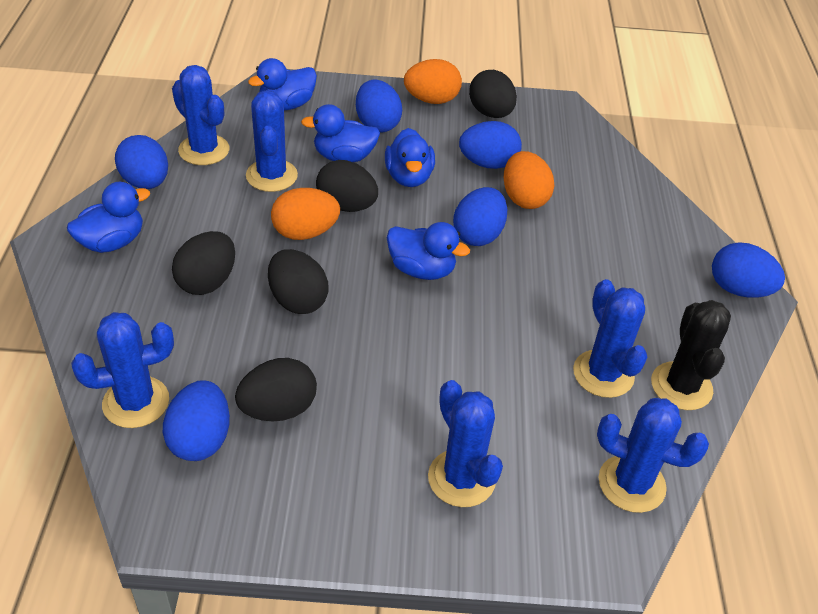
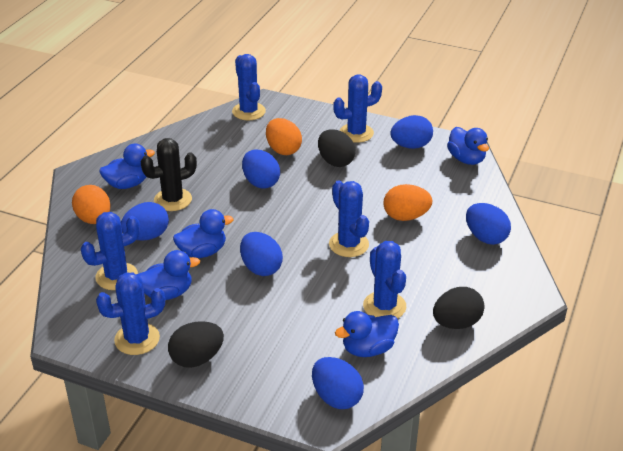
black egg: 5 -> 3

